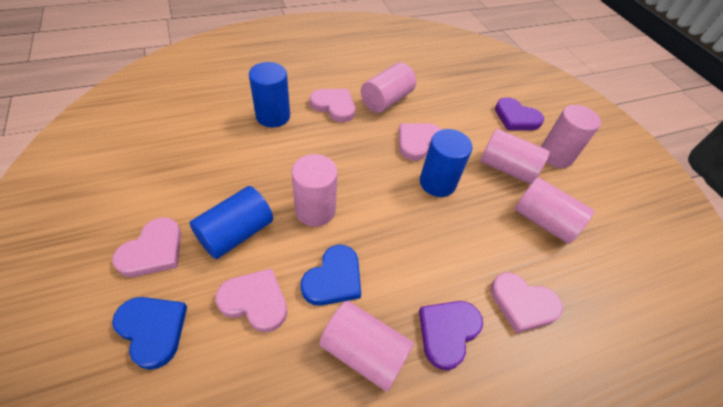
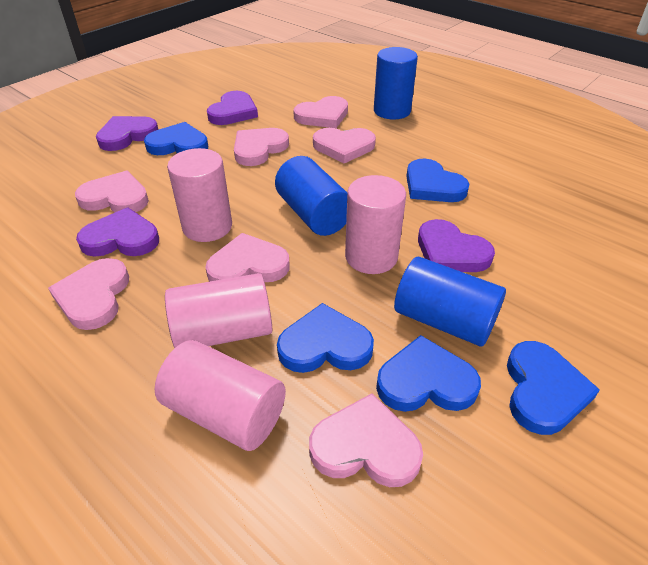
blue heart: 2 -> 5
pink cylinder: 6 -> 4
pink heart: 5 -> 7
purple heart: 2 -> 4

